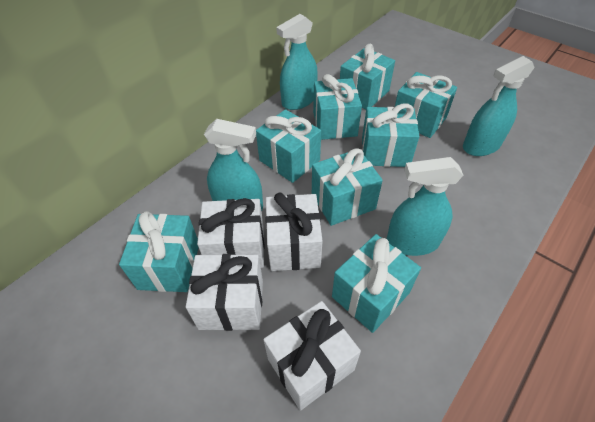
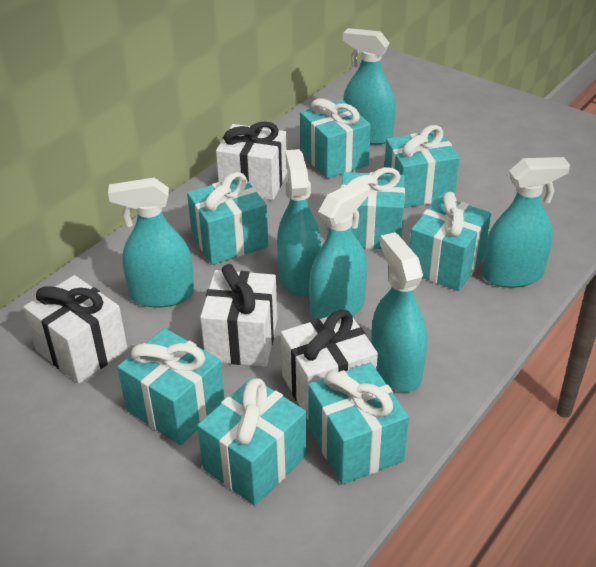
turquoise spray bottle: 4 -> 6

